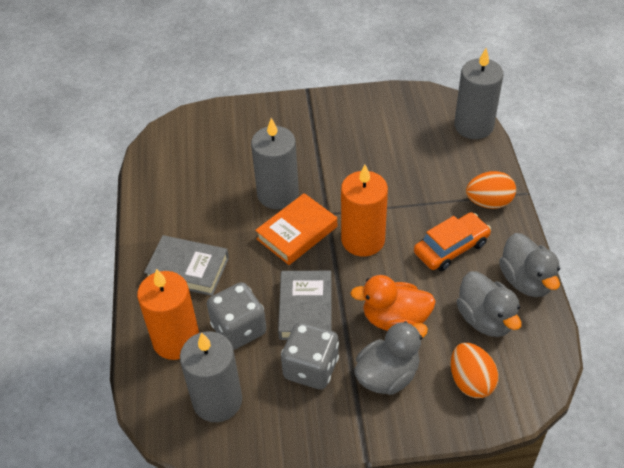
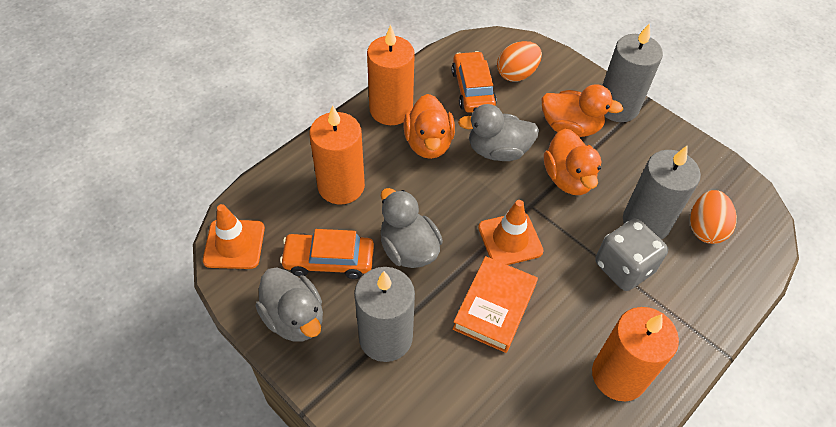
grey book: 2 -> 0
grey dice: 2 -> 1
orange candle: 2 -> 3
orange car: 1 -> 2
orange duck: 1 -> 3
orange traffic cone: 0 -> 2

